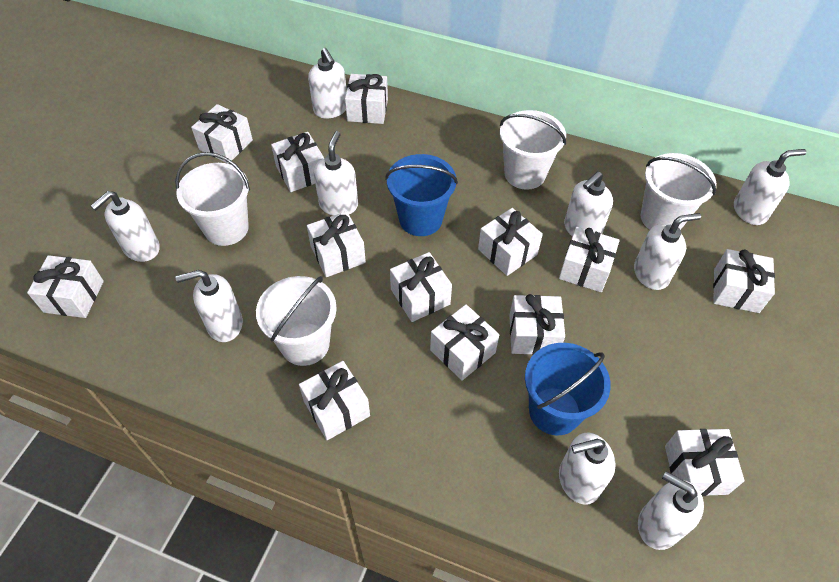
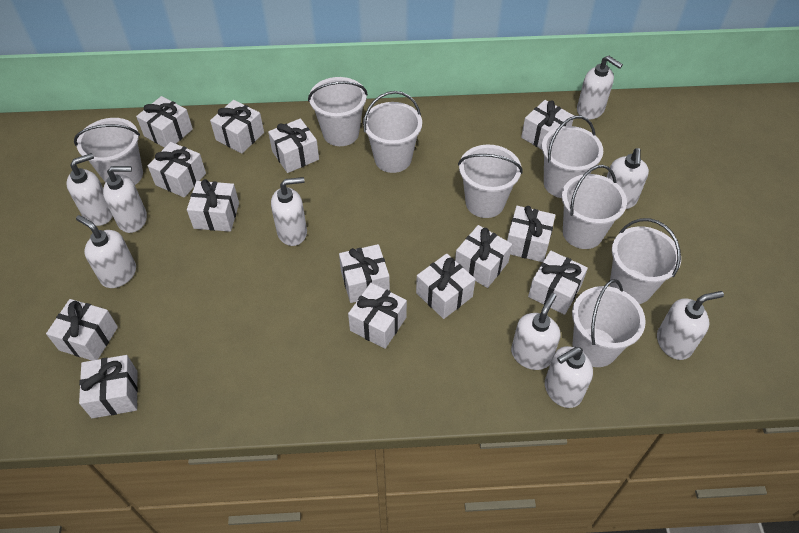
blue bucket: 2 -> 0
white bucket: 4 -> 8
white gift: 13 -> 14

